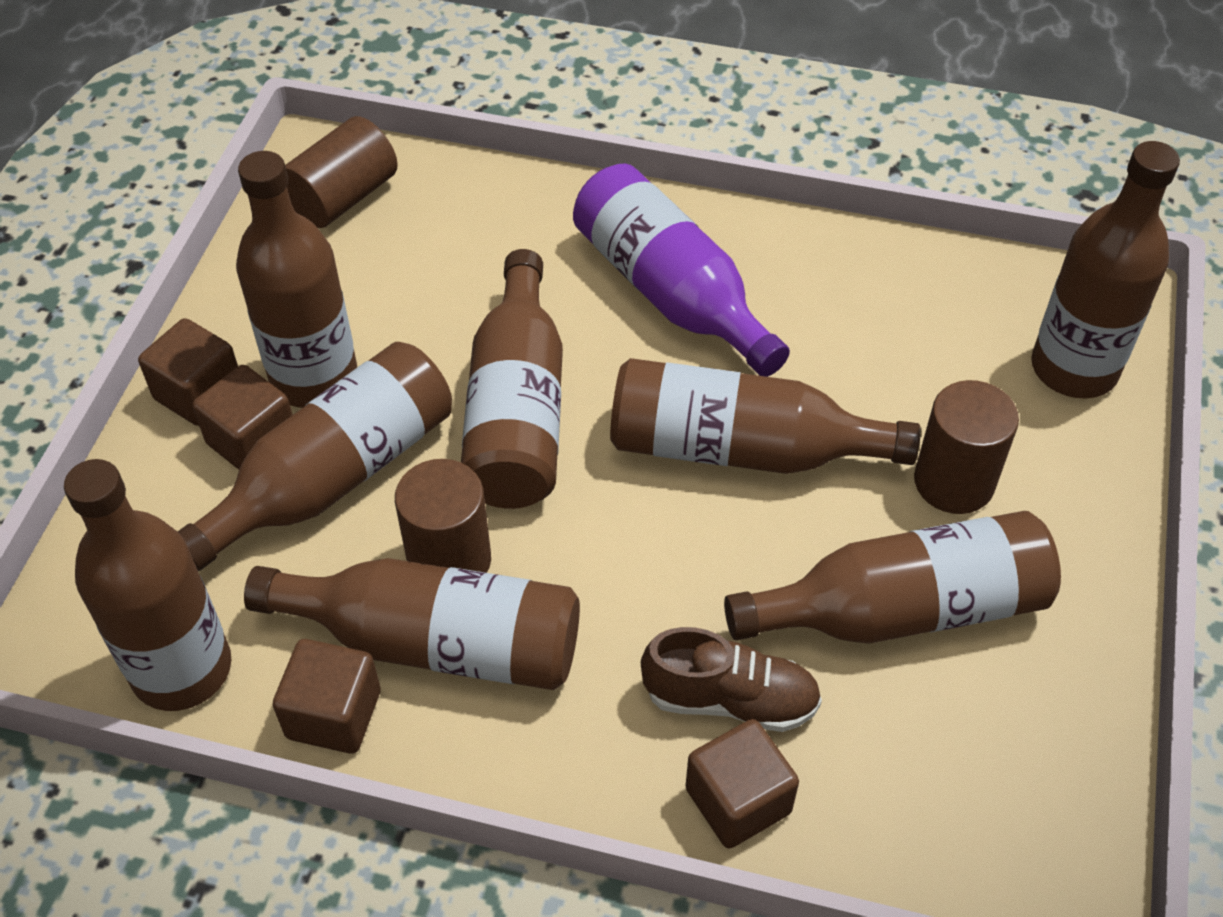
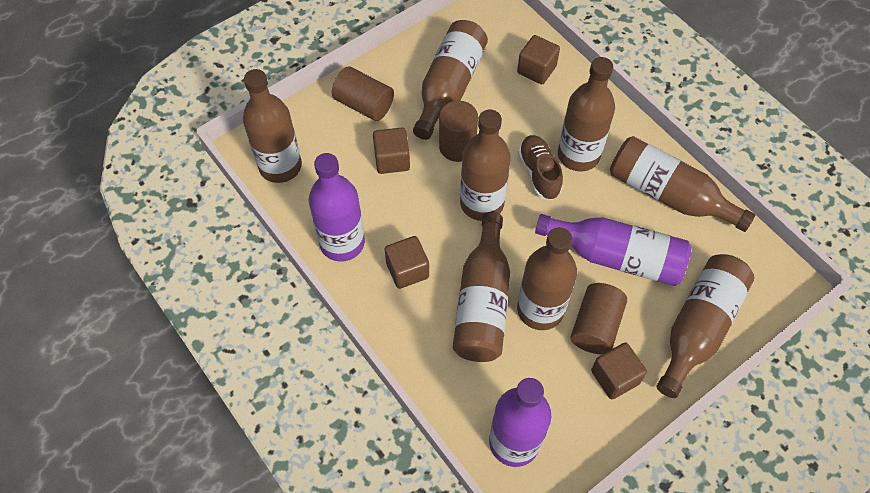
purple bottle: 1 -> 3

